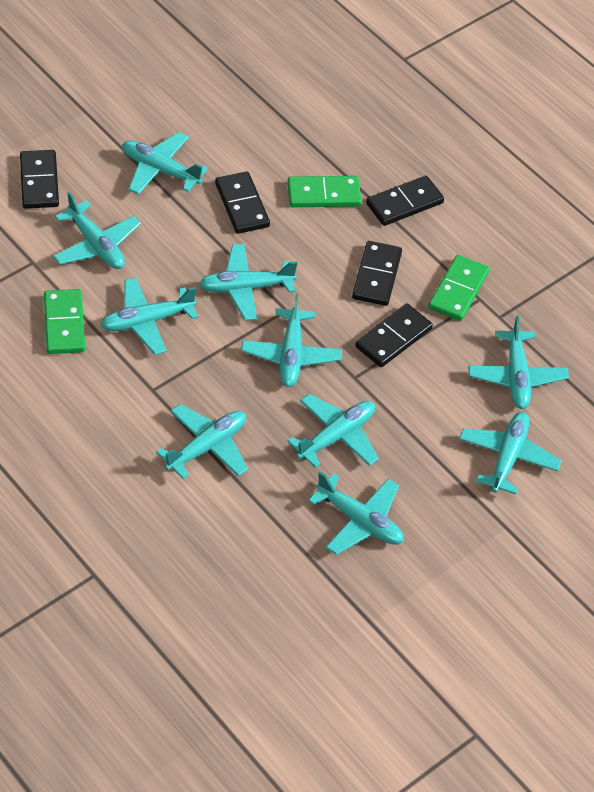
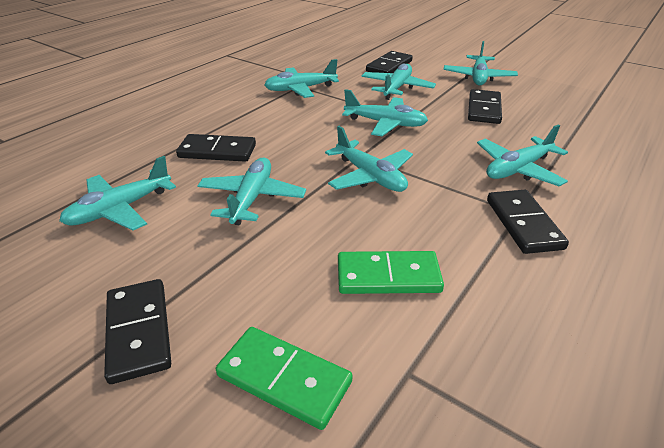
green domino: 3 -> 2
turquoise plane: 10 -> 8

